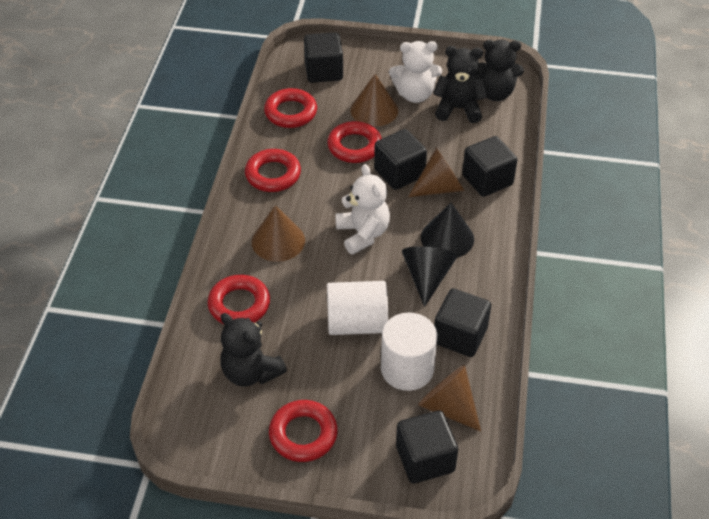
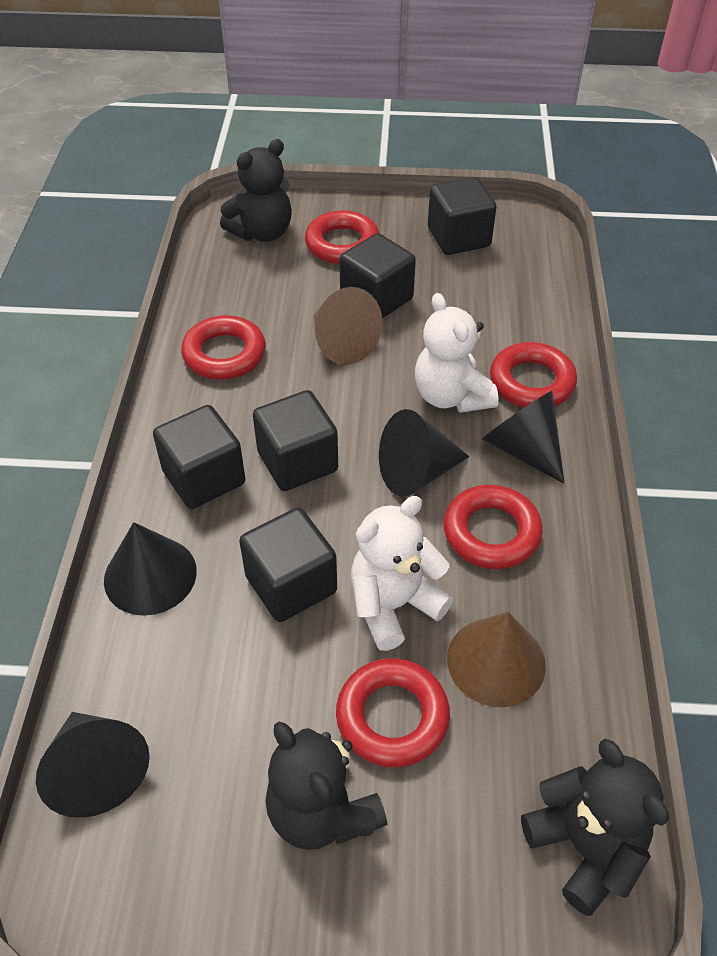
black cone: 2 -> 4
brown cone: 4 -> 2
white cylinder: 2 -> 0

